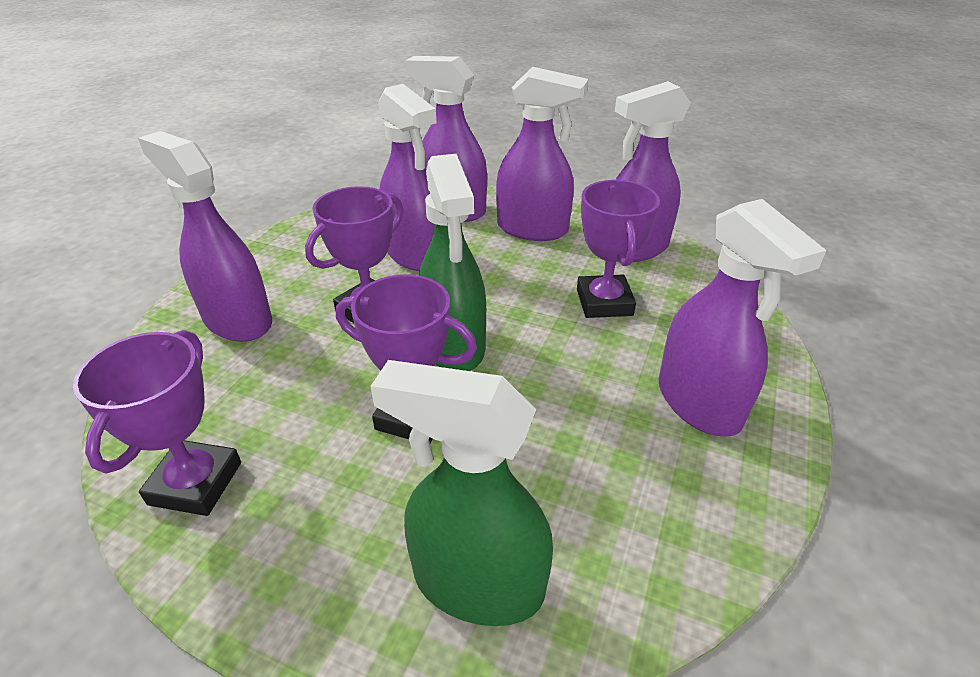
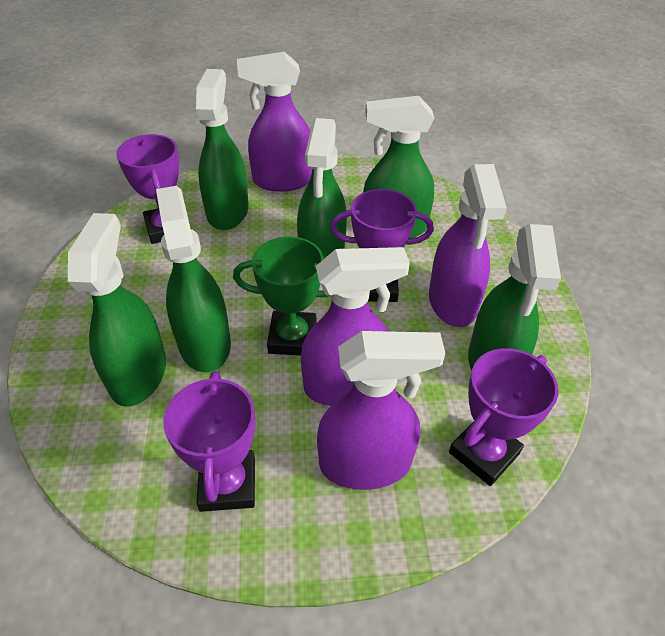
green spray bottle: 2 -> 6
green trophy: 0 -> 1
purple spray bottle: 6 -> 4

